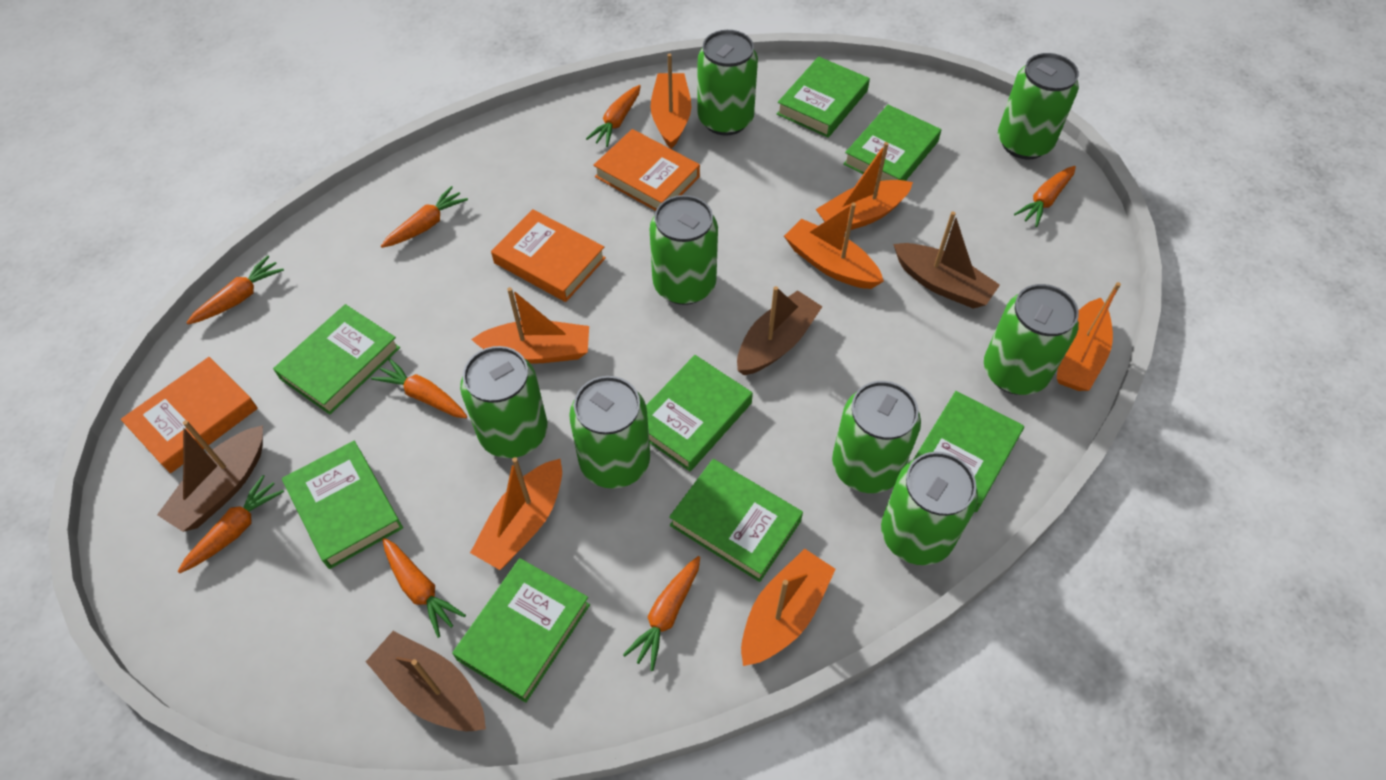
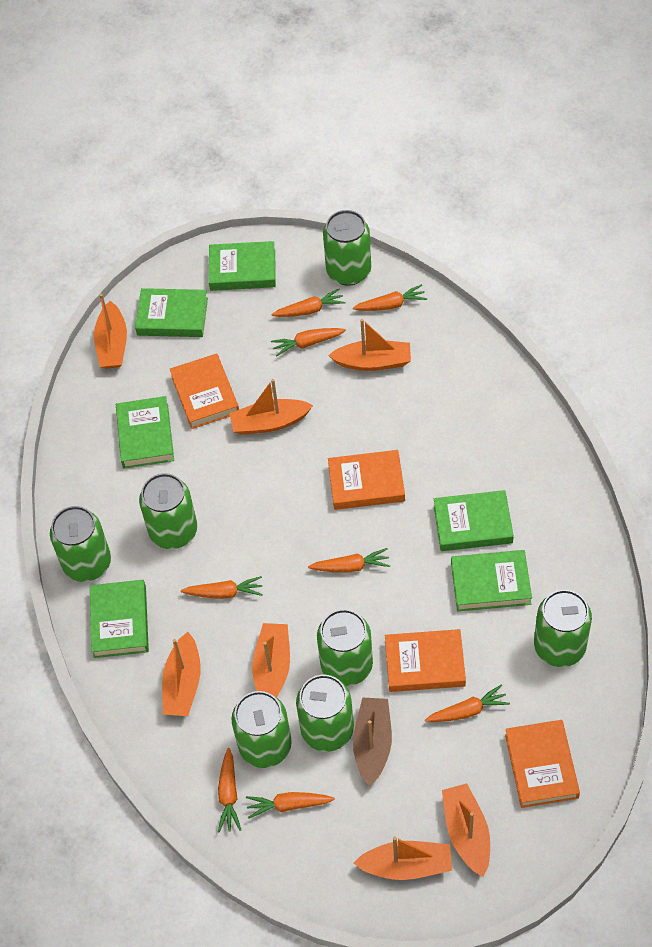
brown boat: 4 -> 1
green book: 8 -> 6
green can: 8 -> 7
orange book: 3 -> 4

